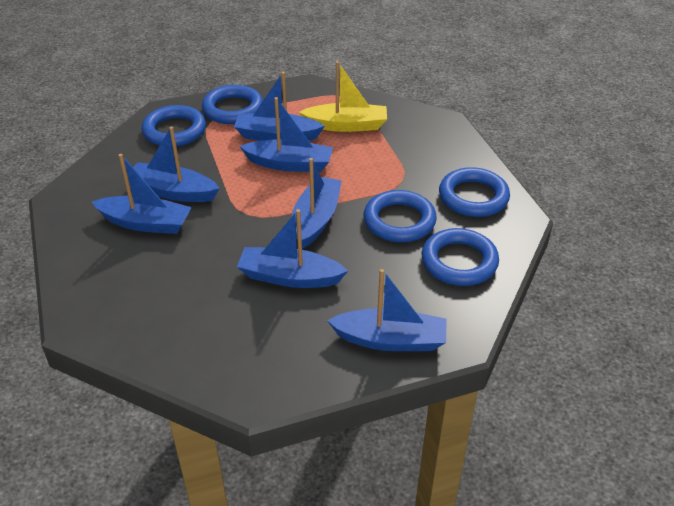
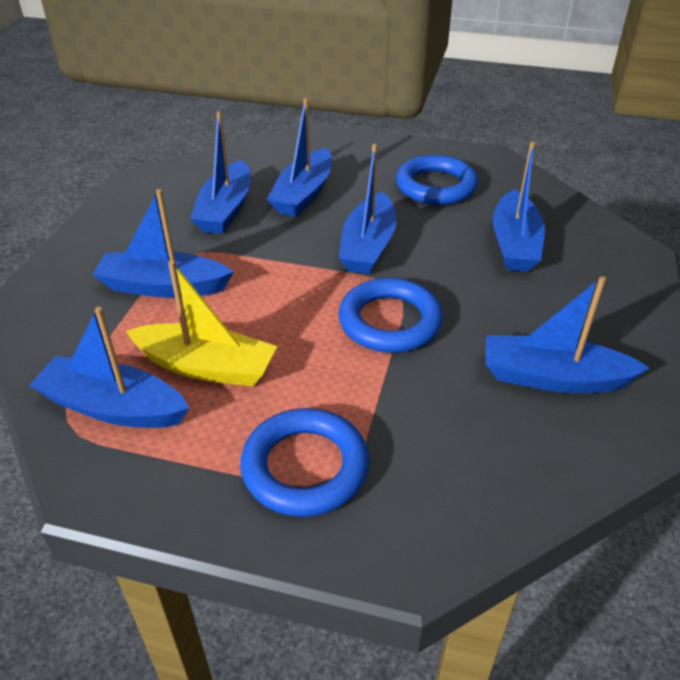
blue ring: 5 -> 3

